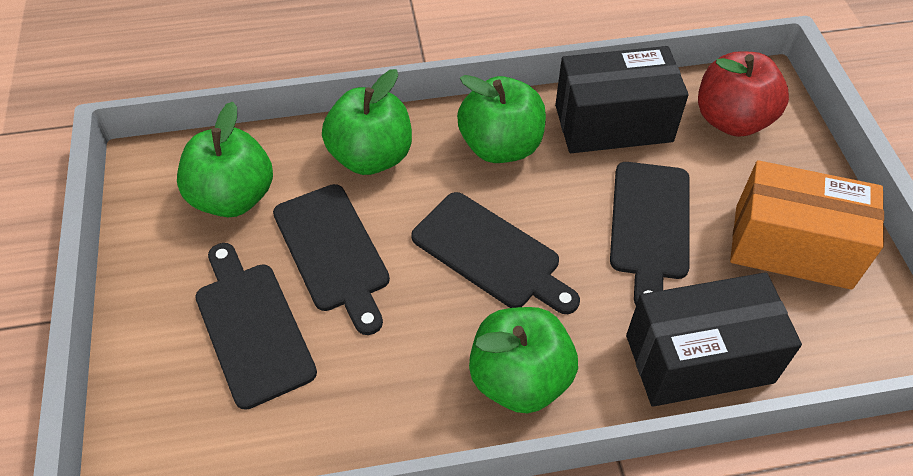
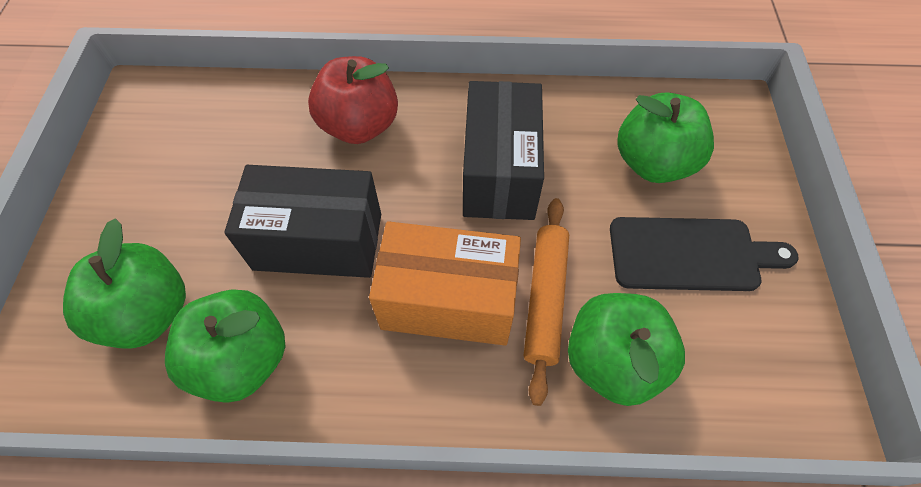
black cutting board: 4 -> 1
orange rolling pin: 0 -> 1

